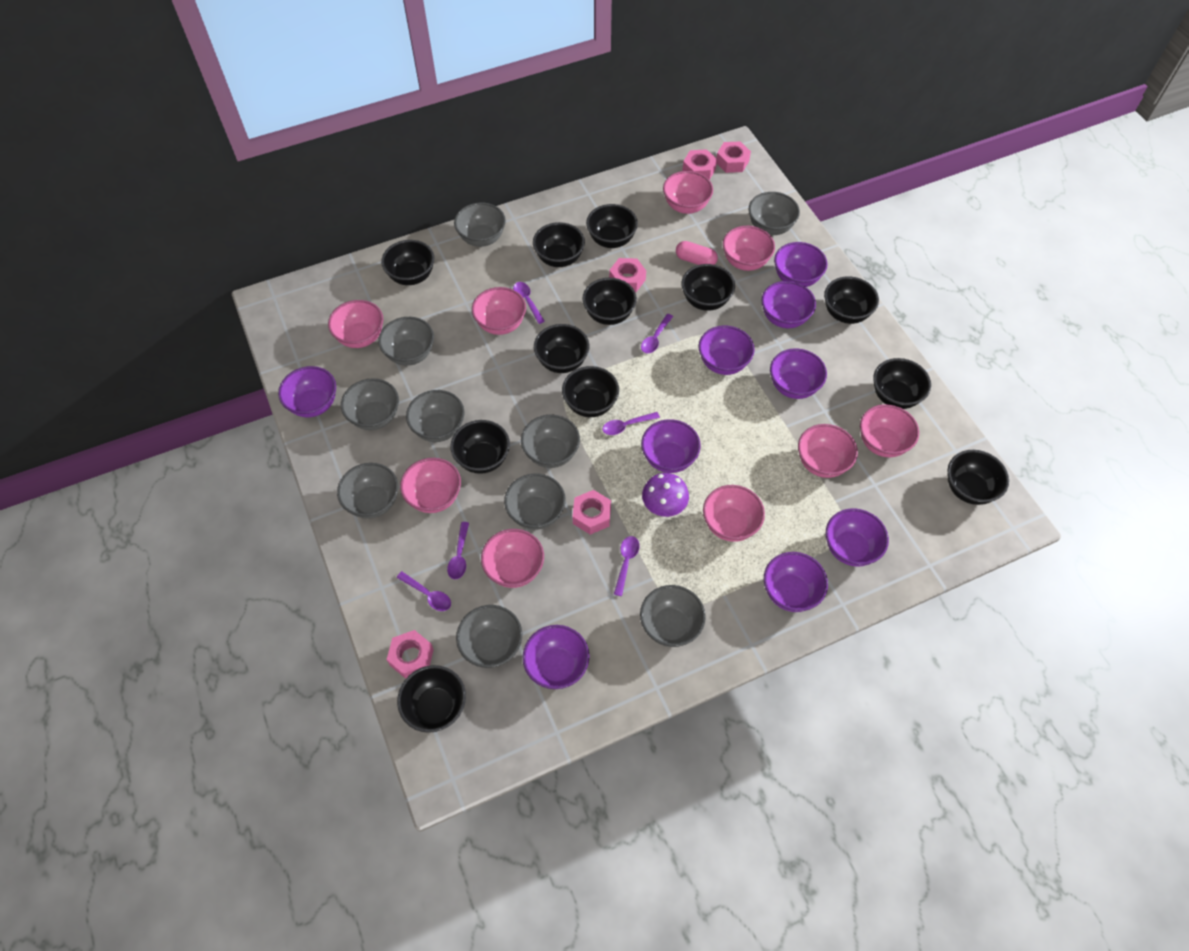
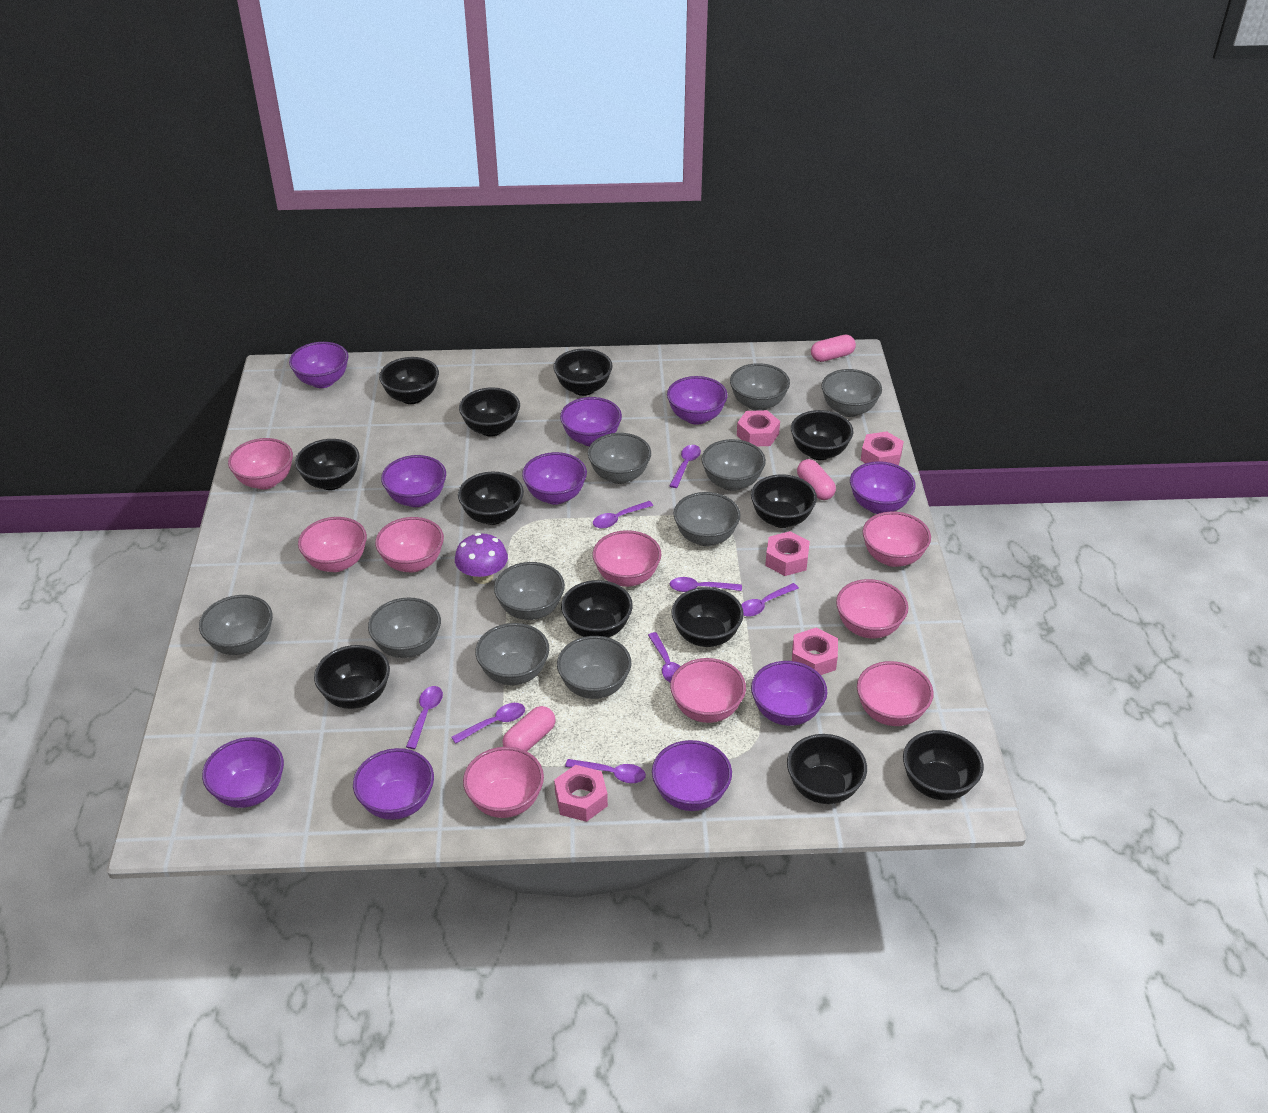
pink capsule: 1 -> 3
purple bowl: 9 -> 10
purple spoon: 6 -> 8

